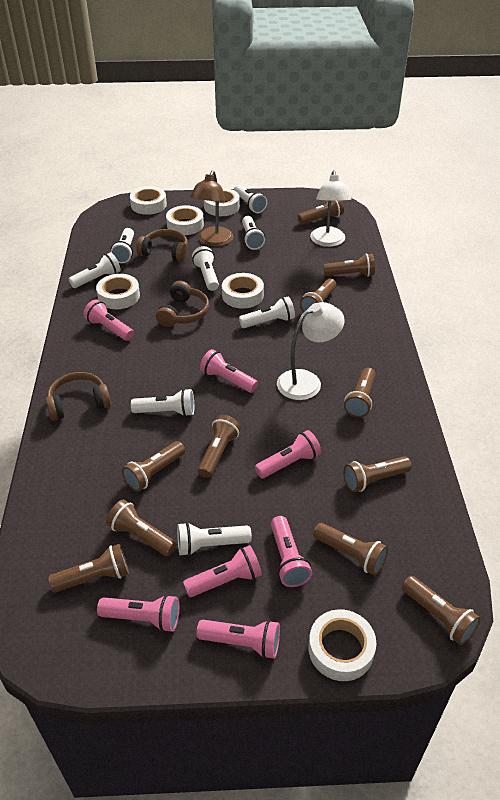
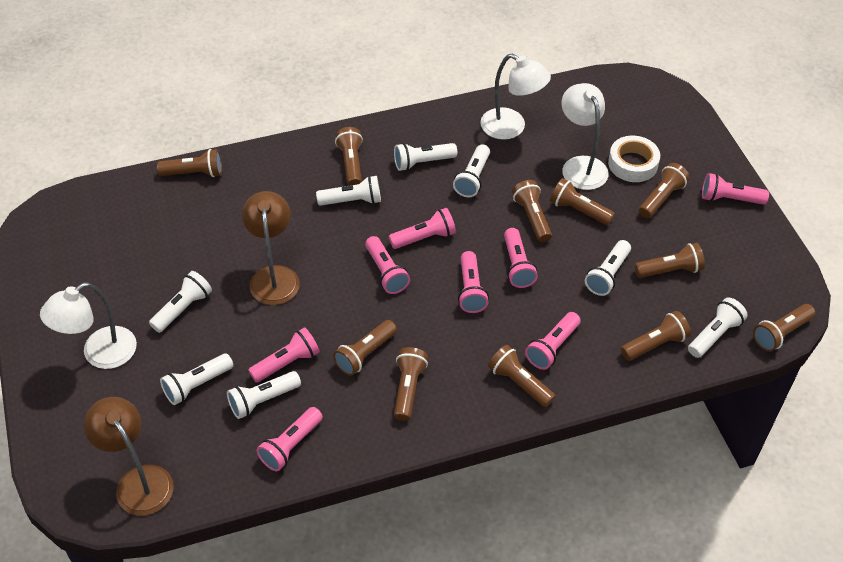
brown headphones: 3 -> 0
brown lamp: 1 -> 2
pink flashlight: 7 -> 8
white lamp: 2 -> 3
white tape: 6 -> 1

